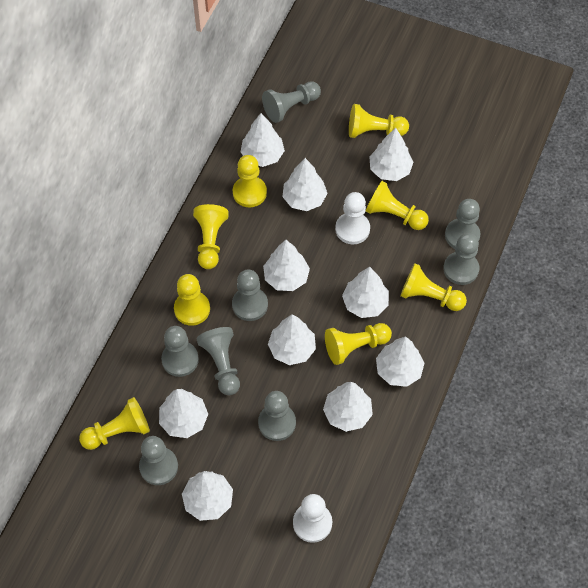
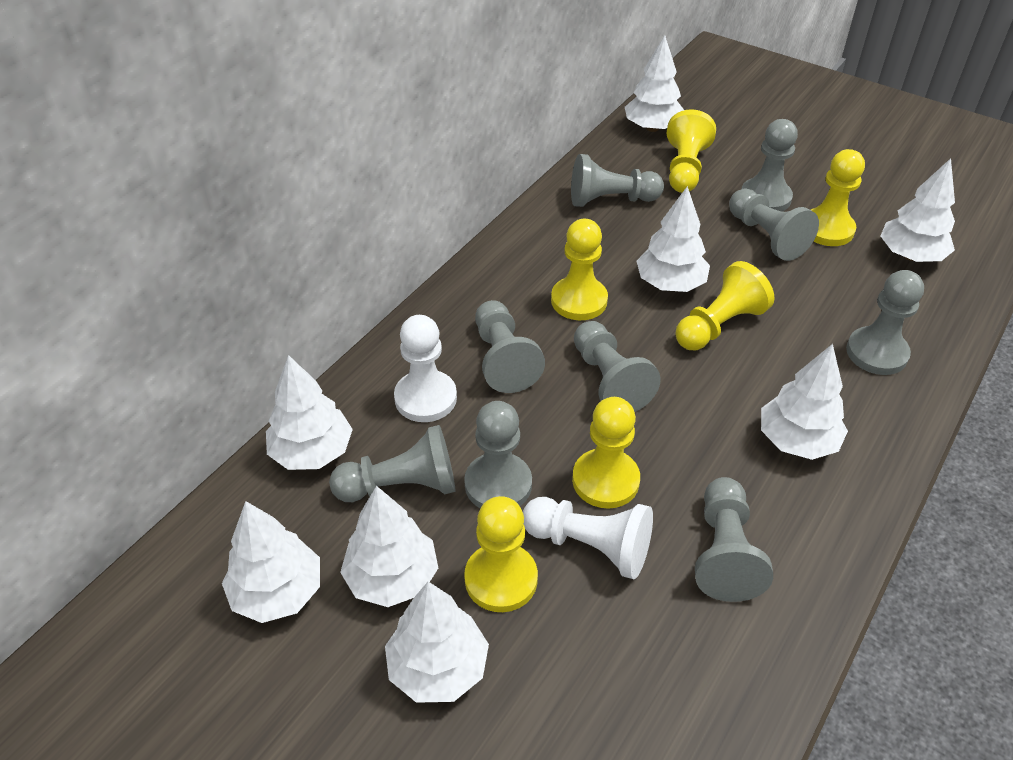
grey pawn: 8 -> 9
white tree: 10 -> 8
yellow pawn: 8 -> 6

